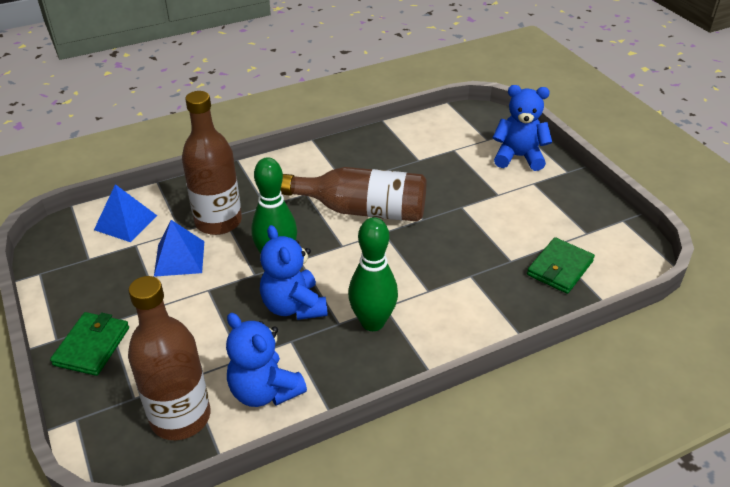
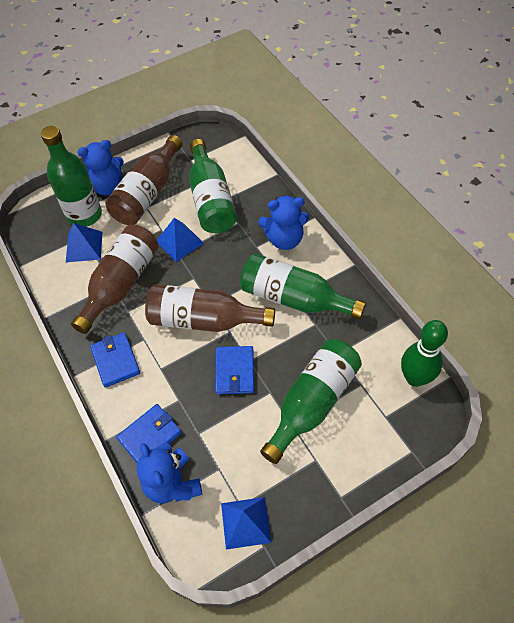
blue pyramid: 2 -> 3
blue wallet: 0 -> 3
green bottle: 0 -> 4
green bowling pin: 2 -> 1
green wallet: 2 -> 0

